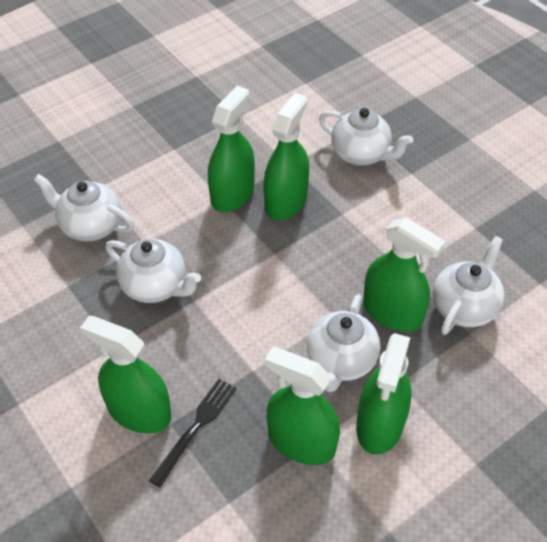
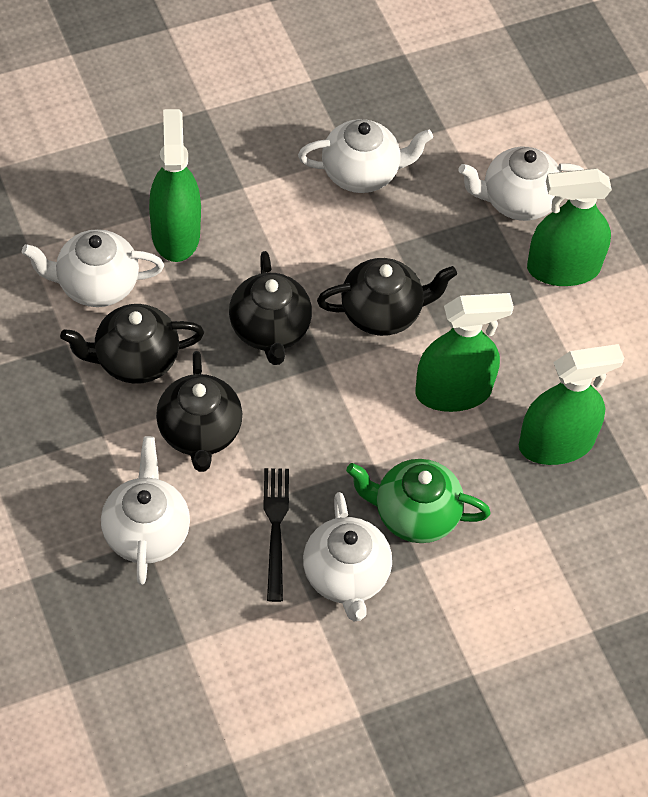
black teapot: 0 -> 4
green spray bottle: 6 -> 4
green teapot: 0 -> 1

